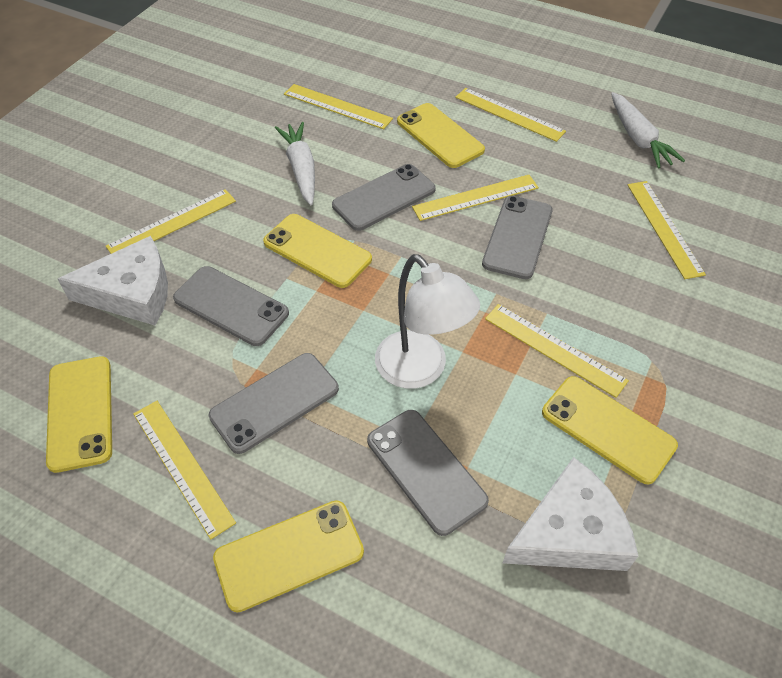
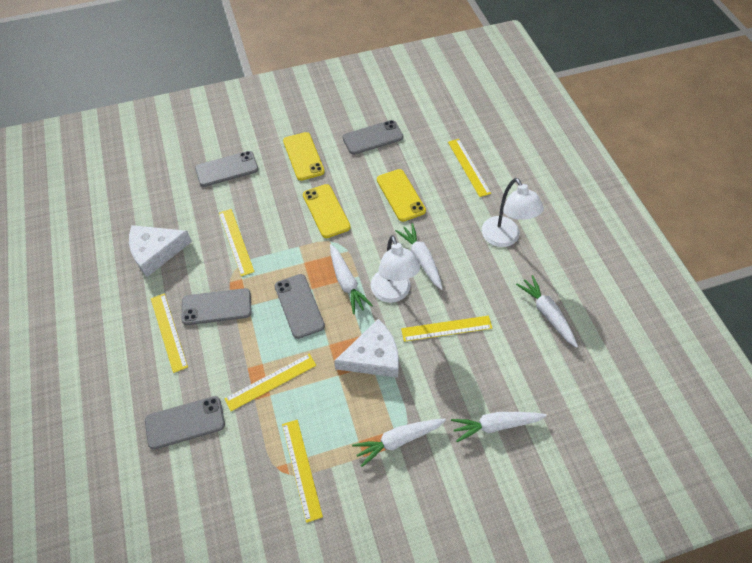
white carrot: 2 -> 5
white lamp: 1 -> 2
yellow phone: 5 -> 3
yellow ruler: 7 -> 6

